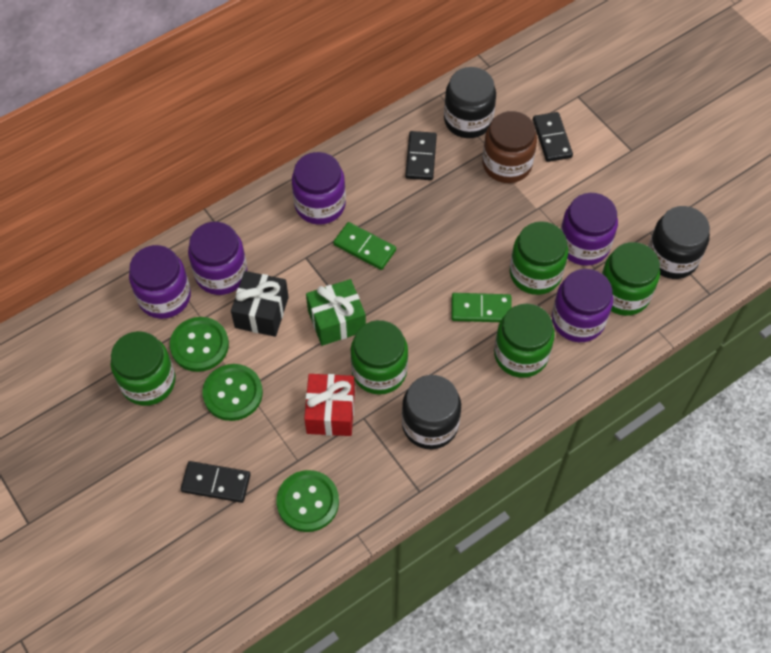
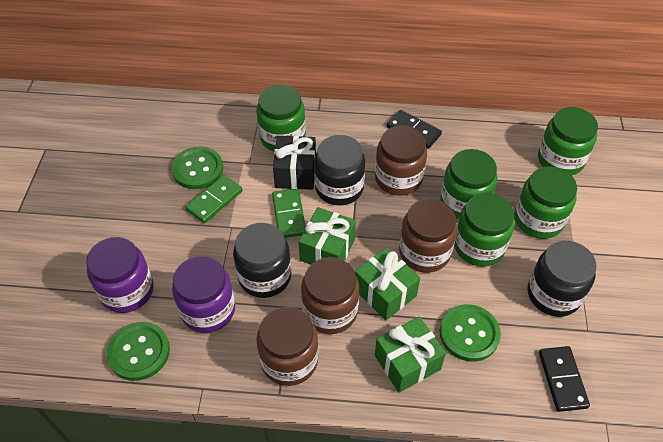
black domino: 3 -> 2
brown jar: 1 -> 4
green gift: 1 -> 3
purple jar: 5 -> 2
red gift: 1 -> 0

